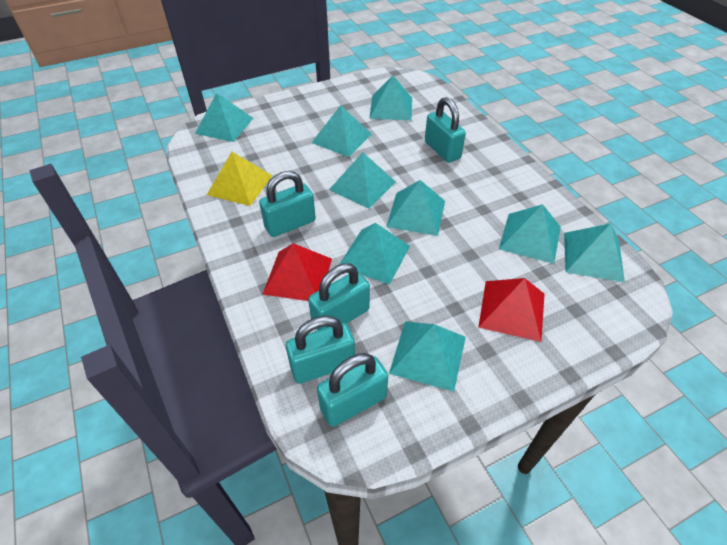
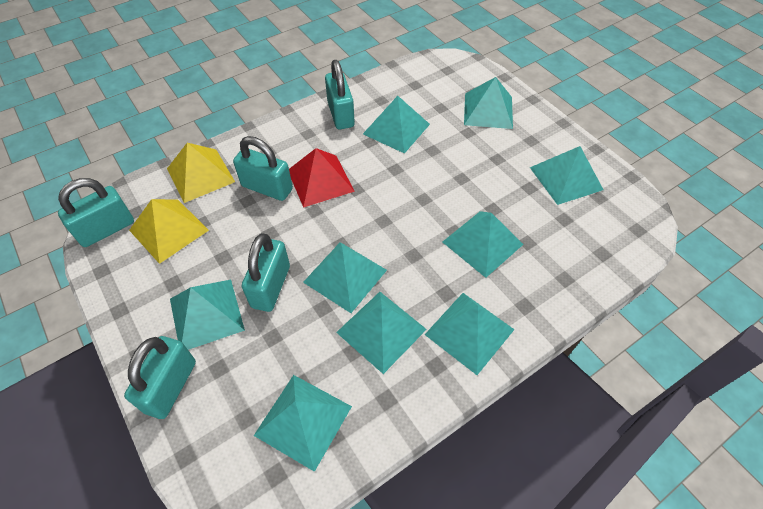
red pyramid: 2 -> 1
yellow pyramid: 1 -> 2

